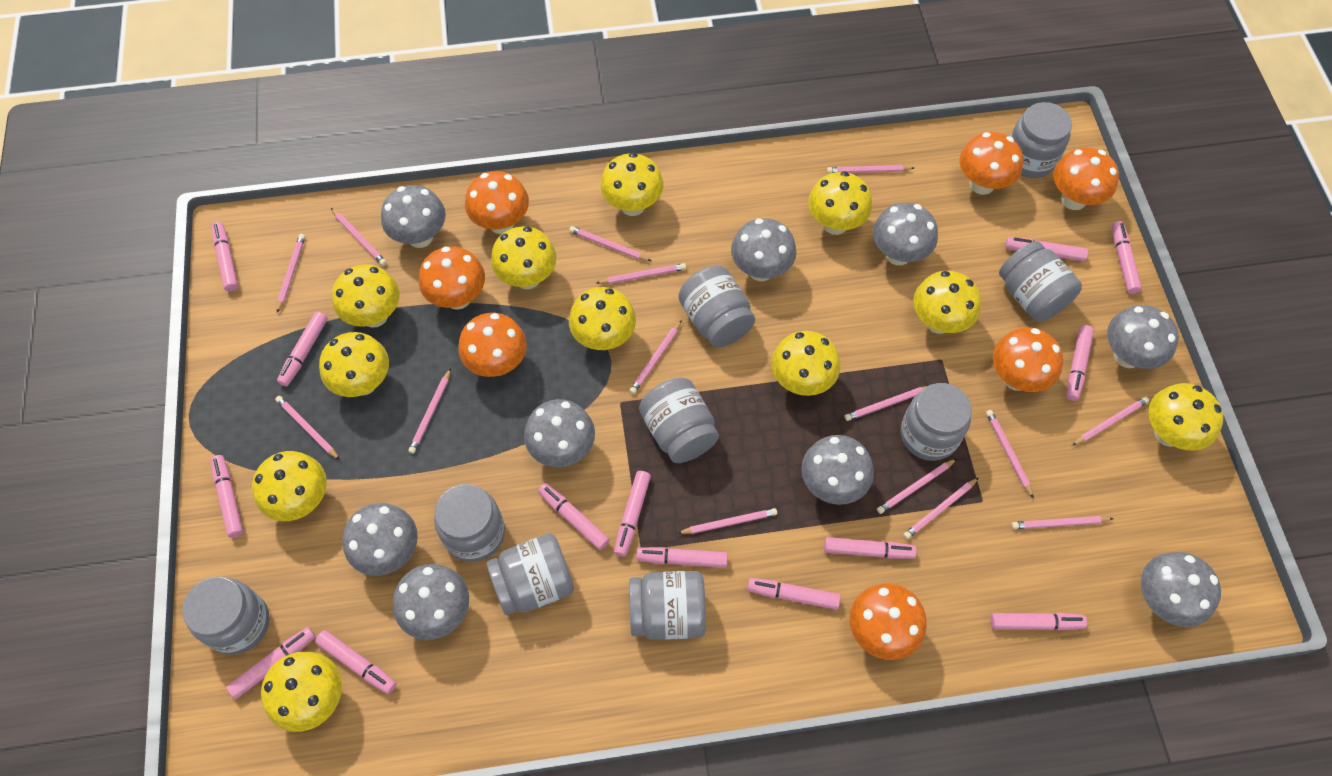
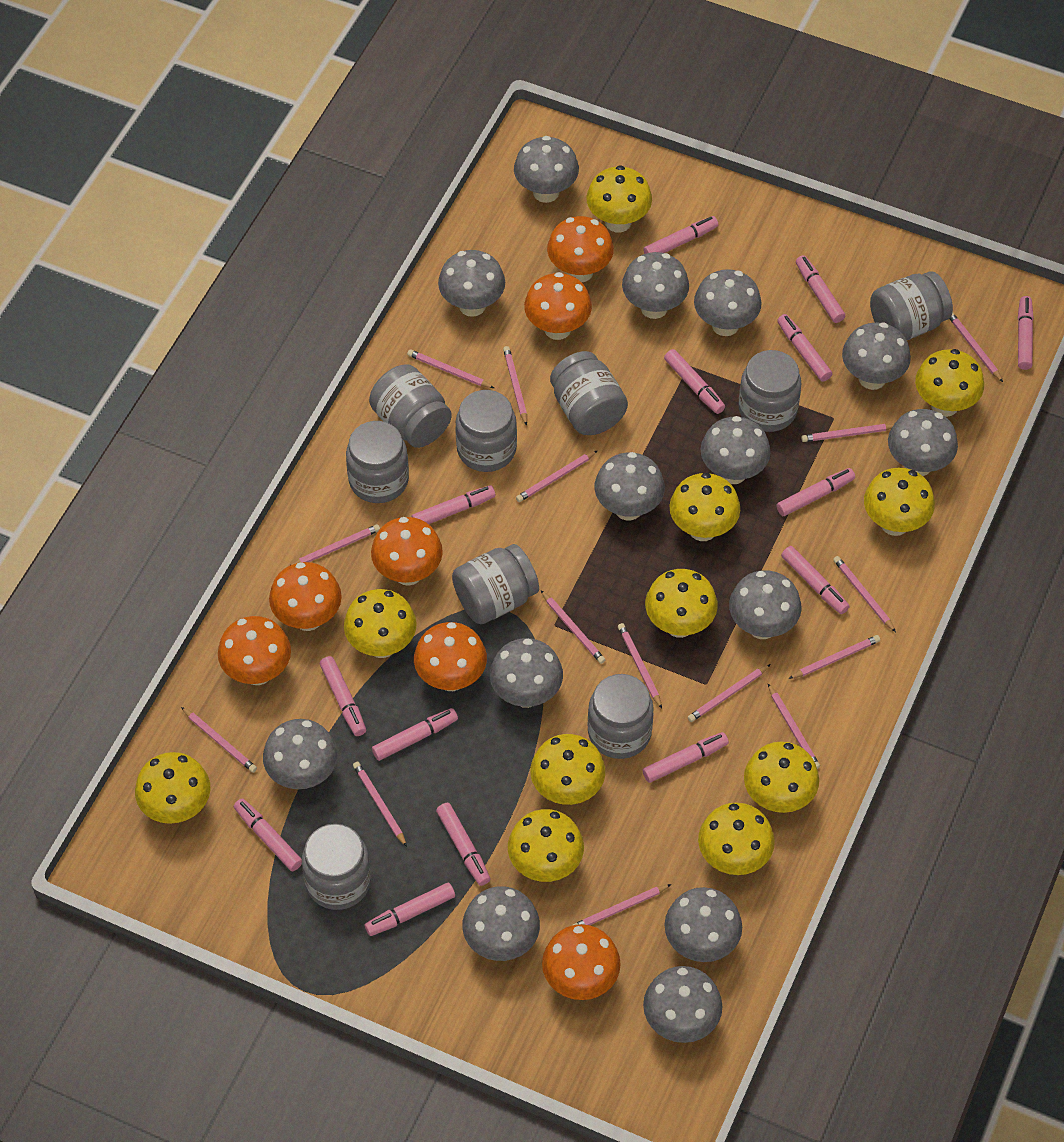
grey mushroom: 9 -> 14

